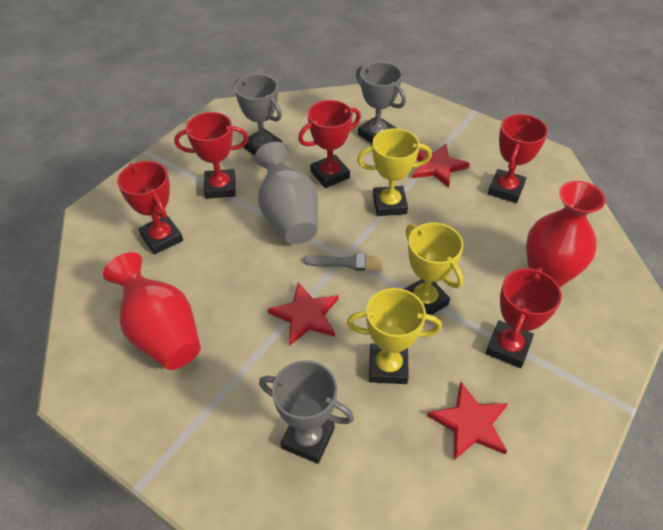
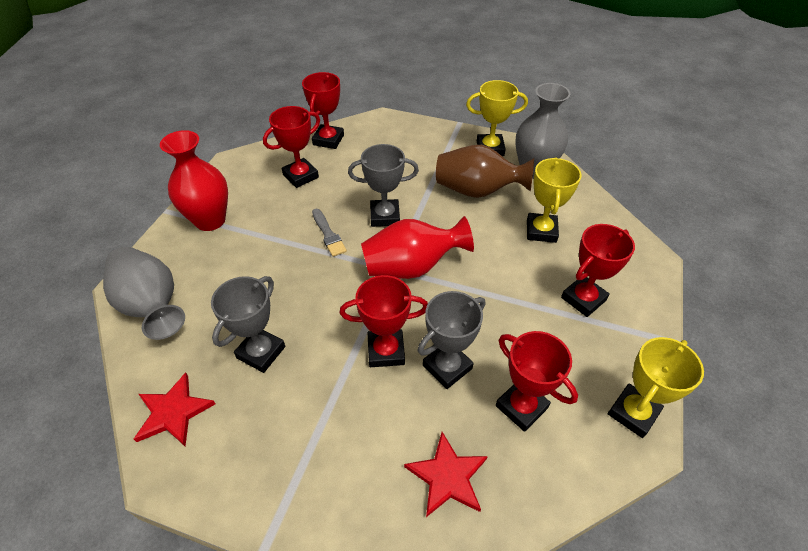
brown vase: 0 -> 1
grey vase: 1 -> 2
red star: 3 -> 2

